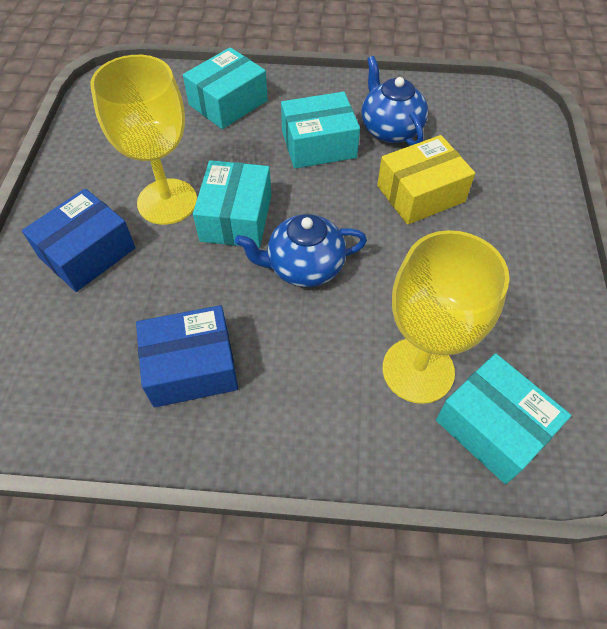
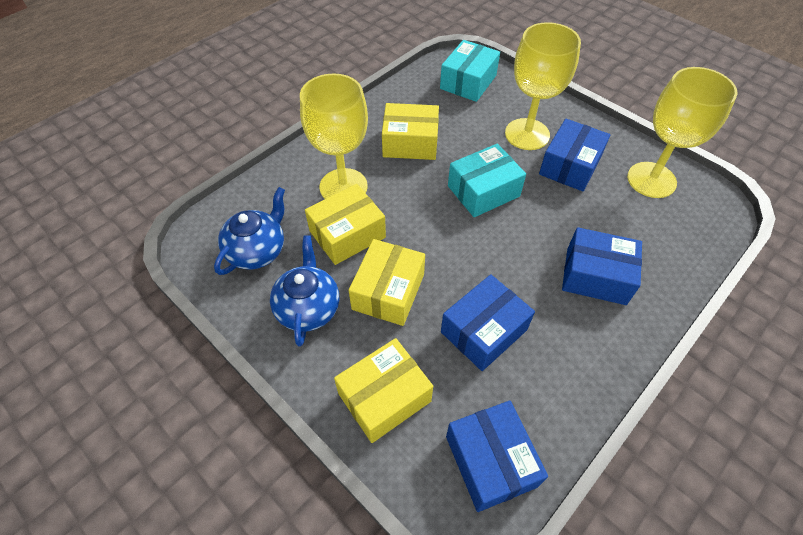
blue box: 2 -> 4
turquoise box: 4 -> 2
yellow box: 1 -> 4
yellow goblet: 2 -> 3

